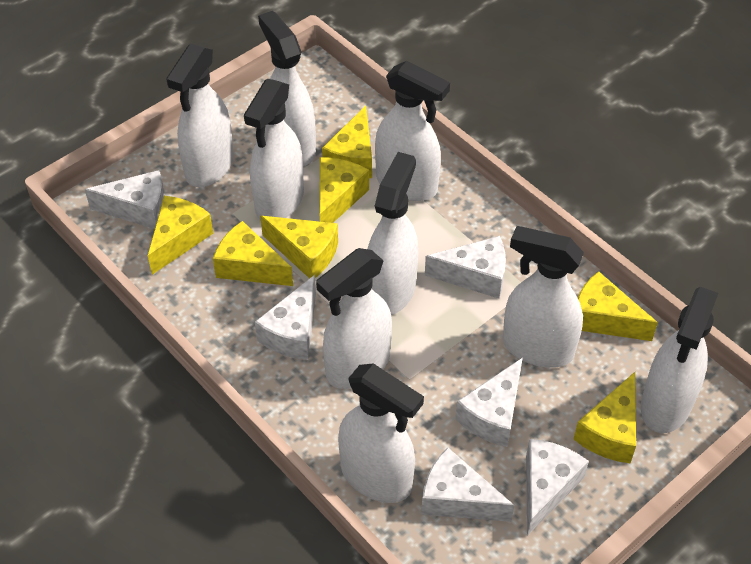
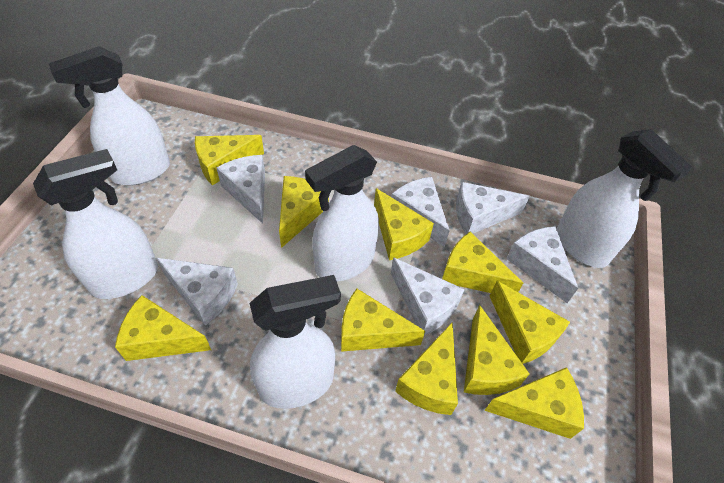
white spray bottle: 9 -> 5
yellow cheese: 7 -> 10

